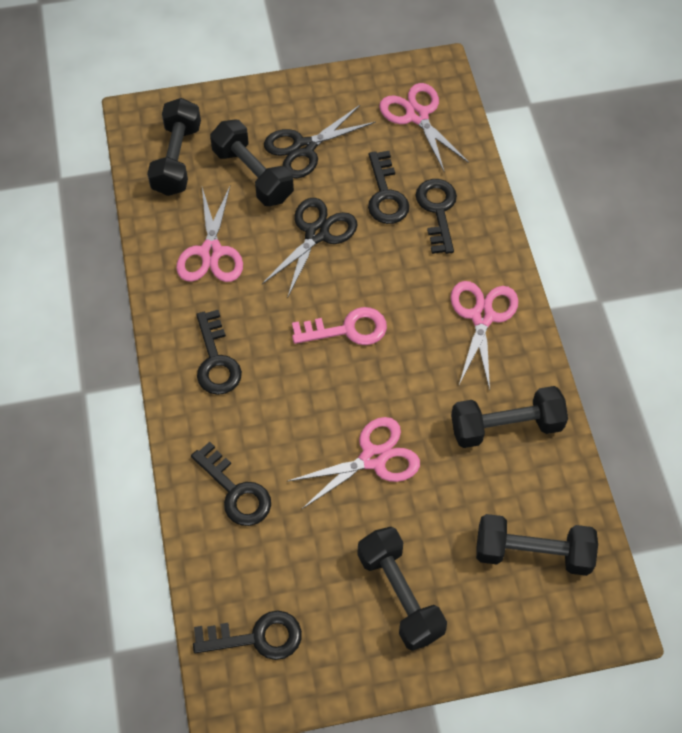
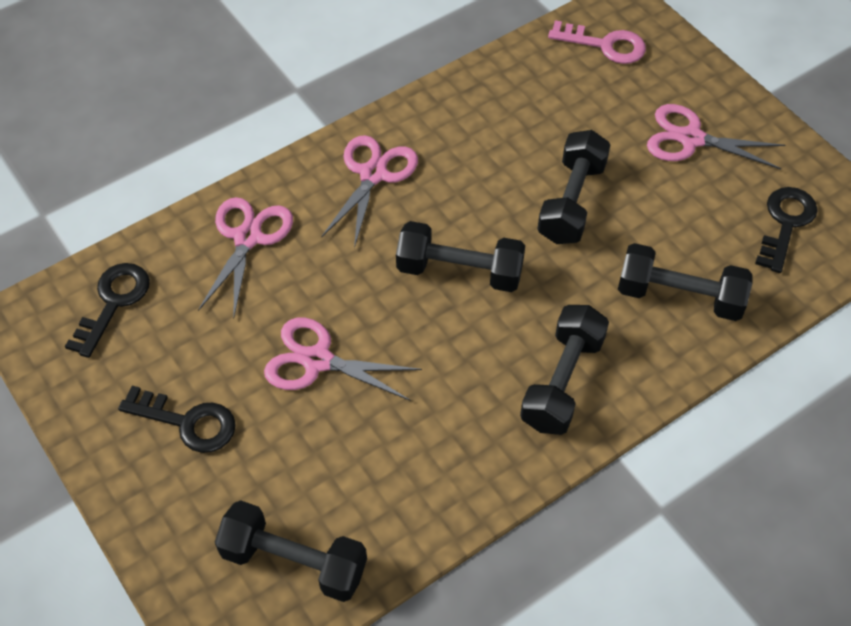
black key: 5 -> 3
black scissors: 2 -> 0

